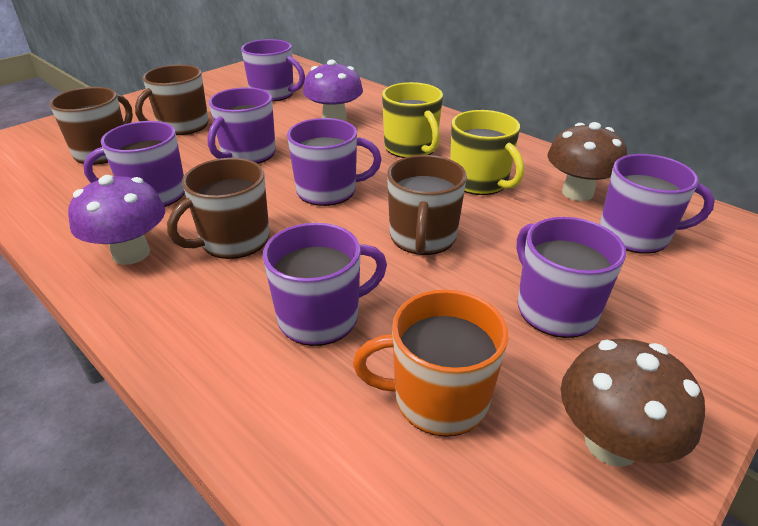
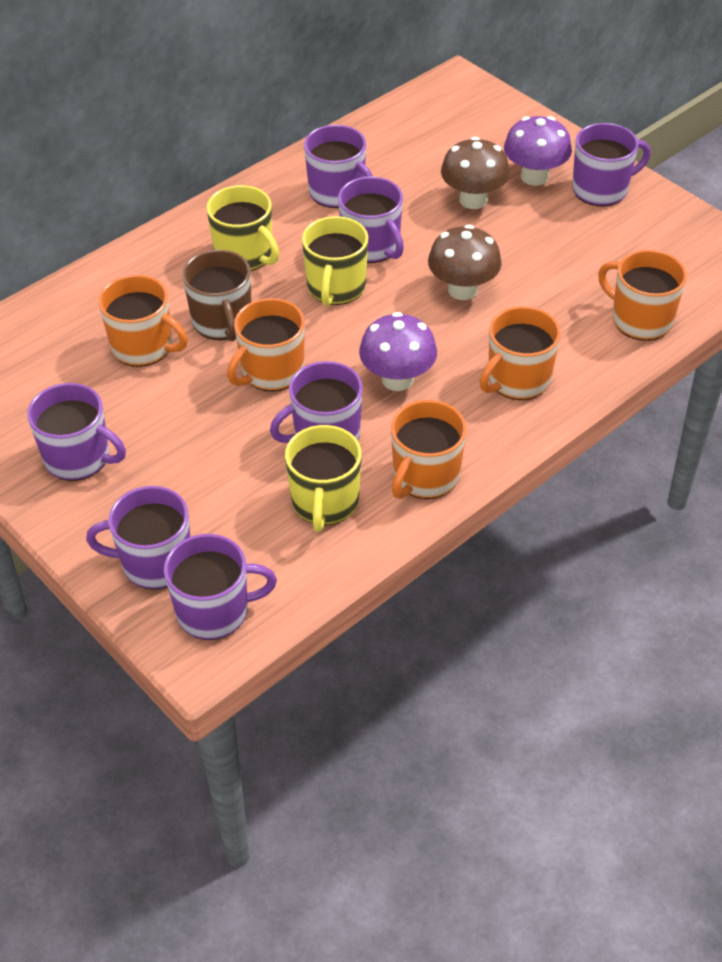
brown mug: 4 -> 1
orange mug: 1 -> 5
yellow mug: 2 -> 3

